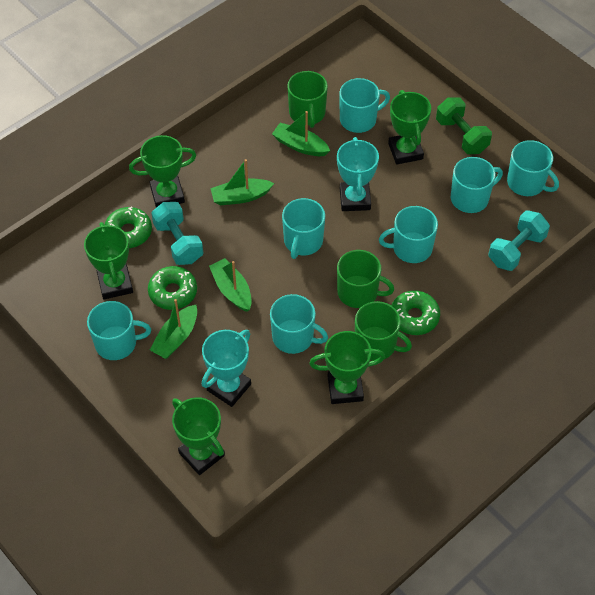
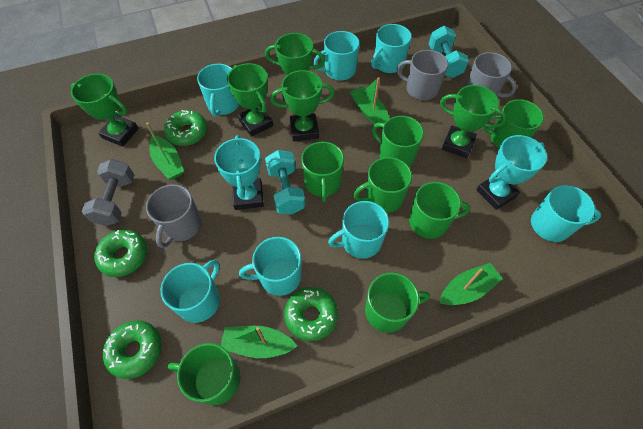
green donut: 3 -> 4
green dumbbell: 1 -> 0
green mug: 3 -> 7
grey dumbbell: 0 -> 1
grey mug: 0 -> 3

